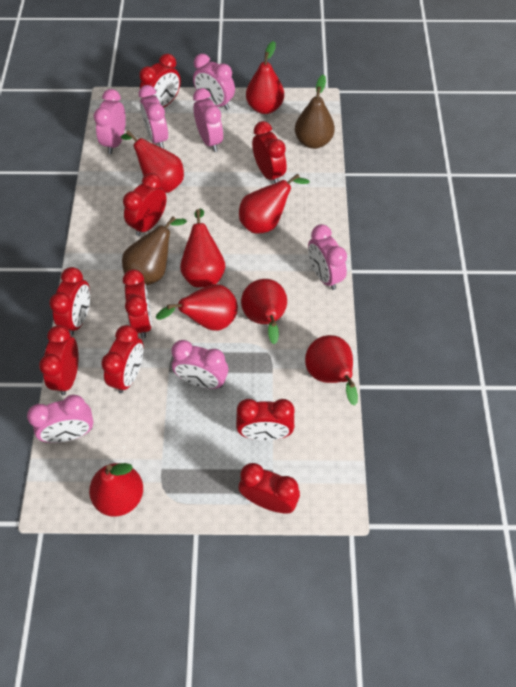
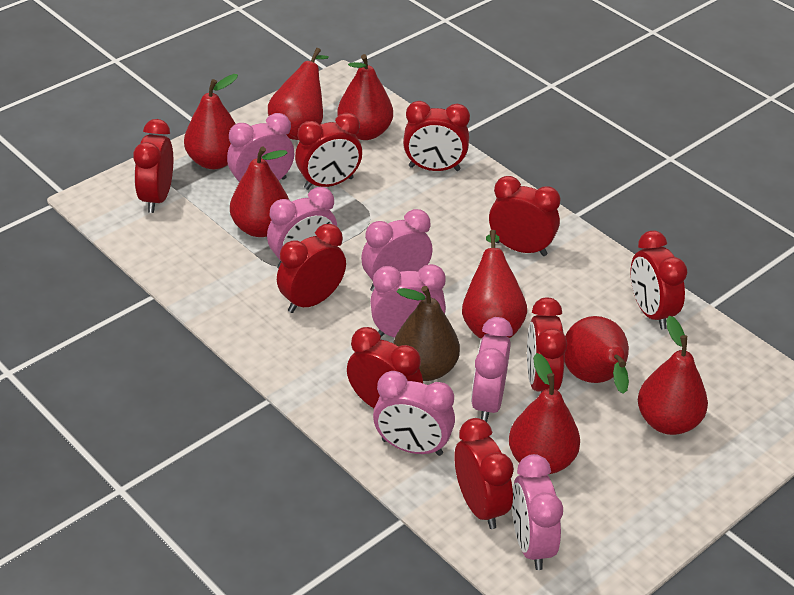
brown pear: 2 -> 1

